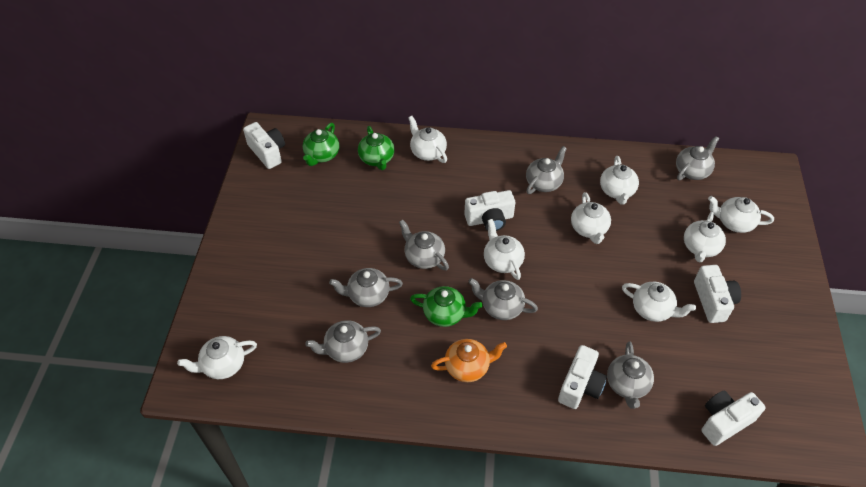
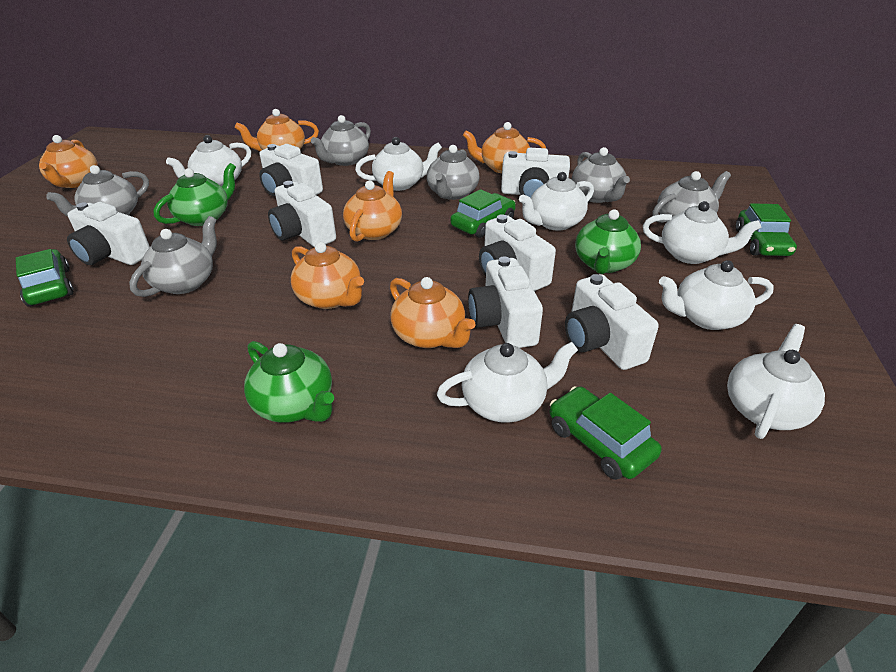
green car: 0 -> 4
grey teapot: 7 -> 6
orange teapot: 1 -> 6
white camera: 5 -> 7
white teapot: 8 -> 7

